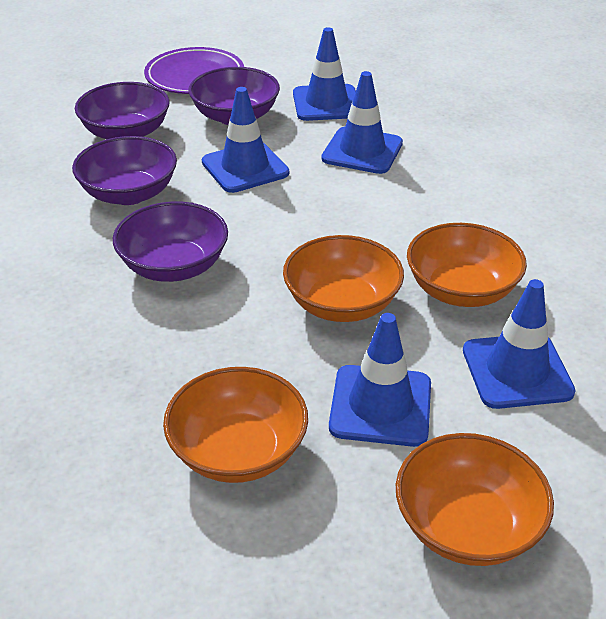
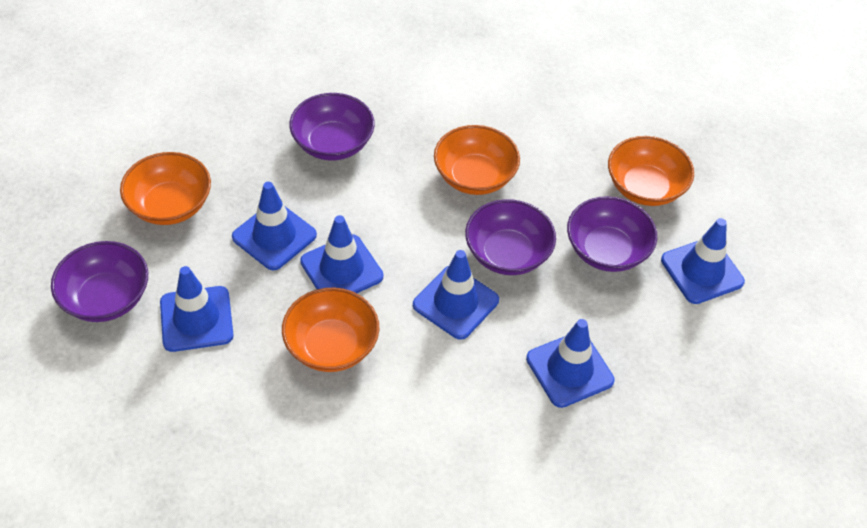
blue traffic cone: 5 -> 6
purple plate: 1 -> 0

